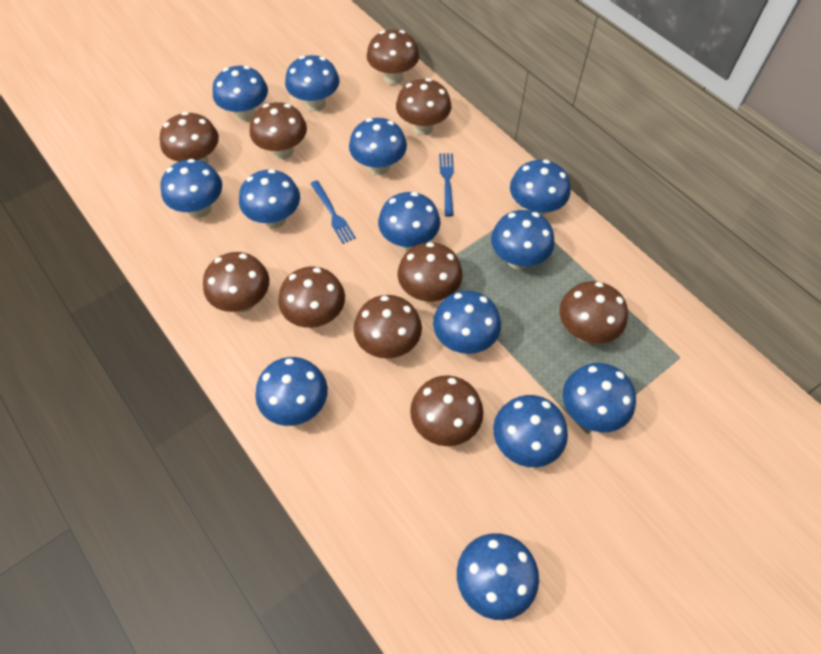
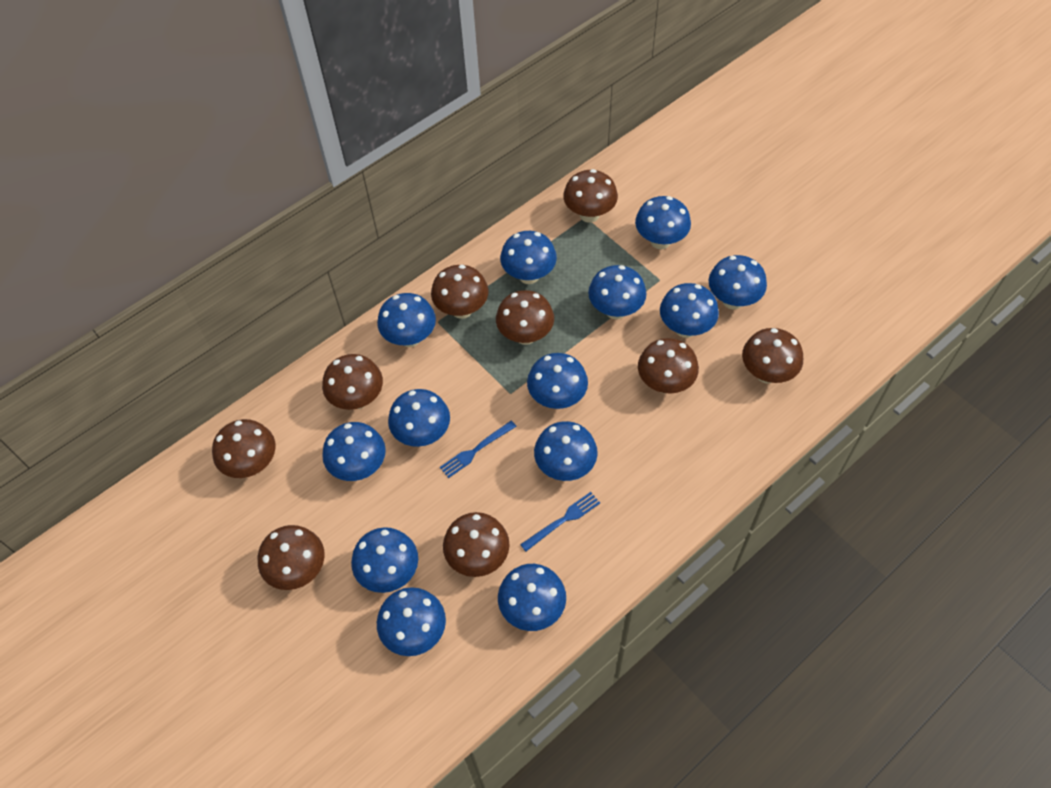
brown mushroom: 10 -> 9

